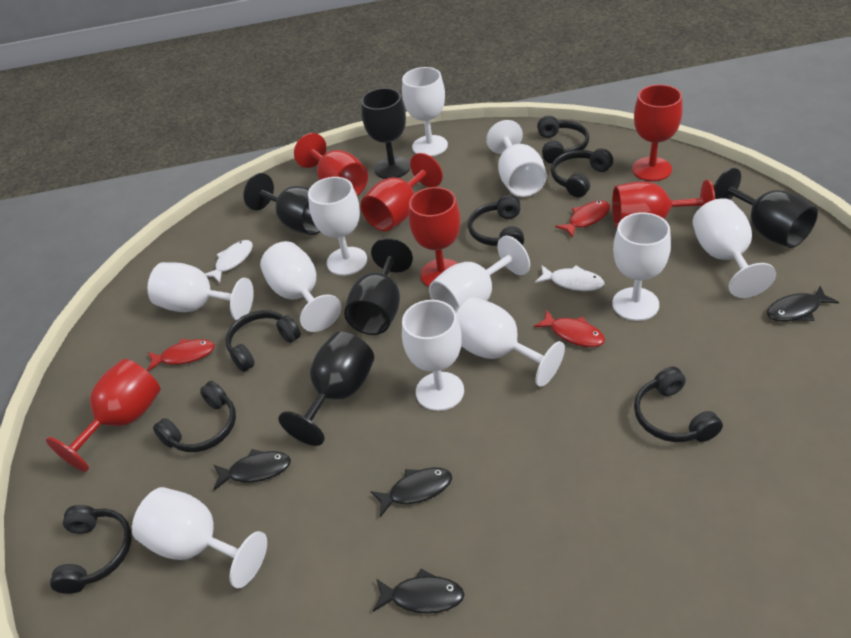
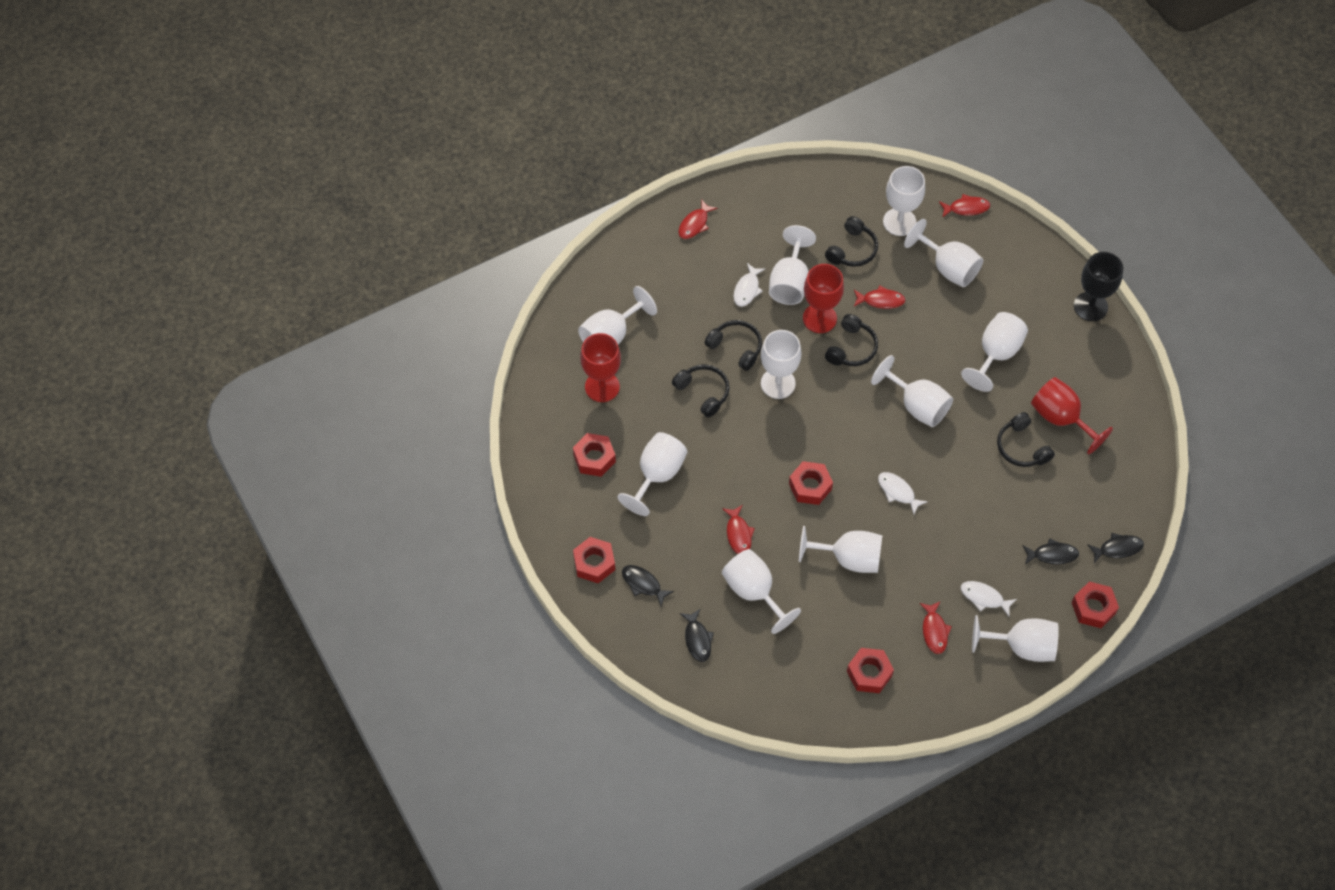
black goblet: 5 -> 1
black headphones: 7 -> 5
red fish: 3 -> 5
red goblet: 6 -> 3
red nut: 0 -> 5
white fish: 2 -> 3

